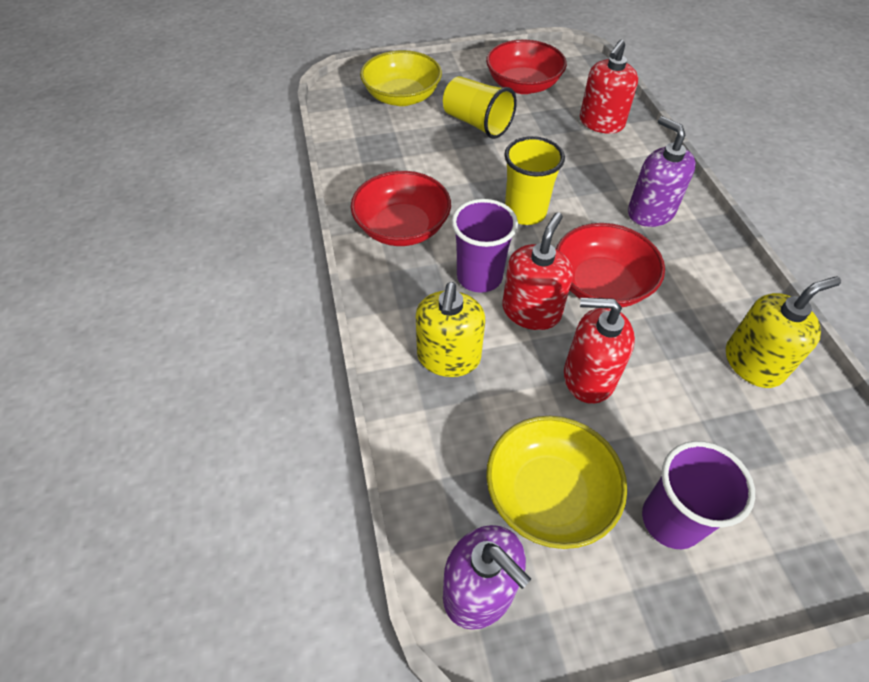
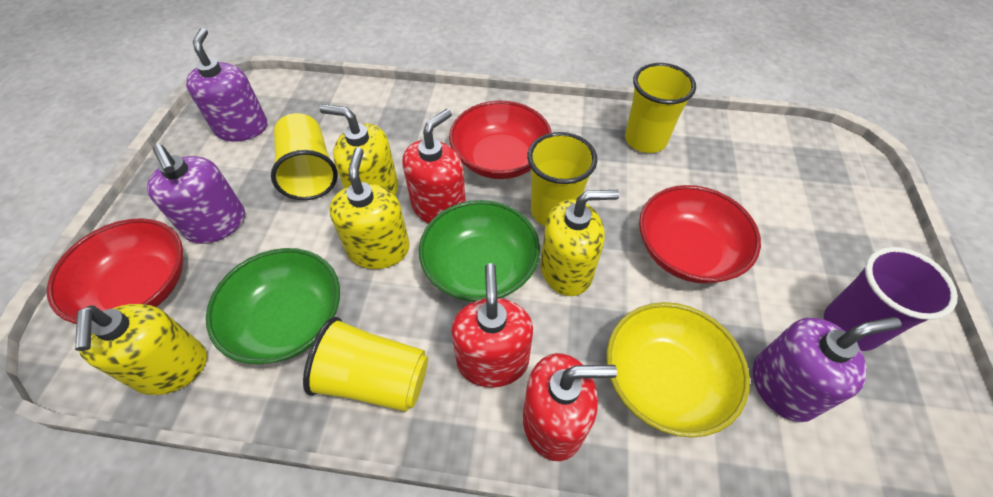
green bowl: 0 -> 2
purple cup: 2 -> 1
purple soap dispenser: 2 -> 3
yellow bowl: 2 -> 1
yellow cup: 2 -> 4
yellow soap dispenser: 2 -> 4

